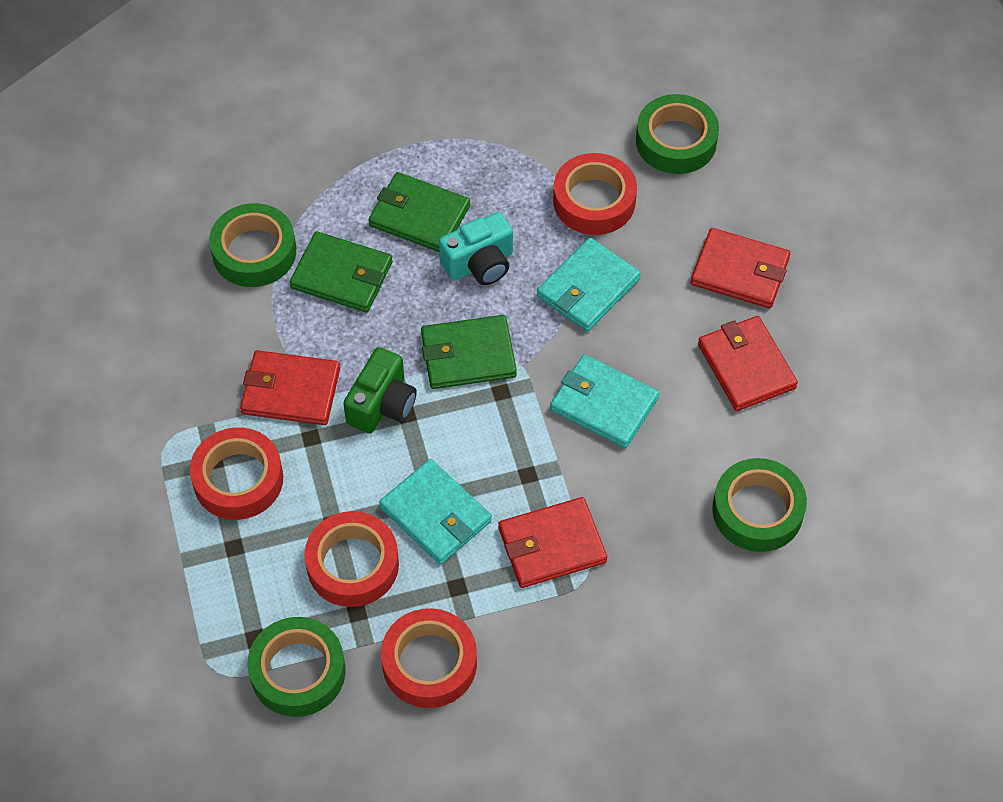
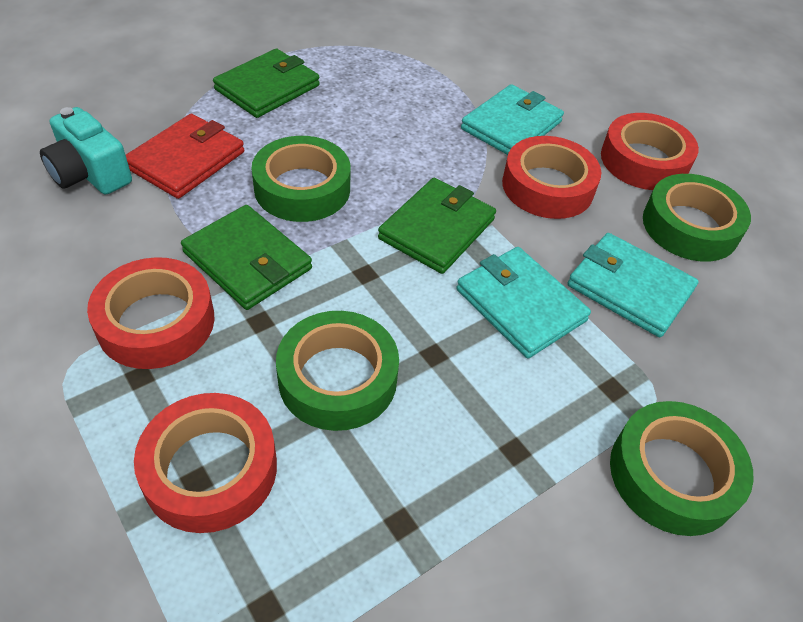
green camera: 1 -> 0
red wallet: 4 -> 1

